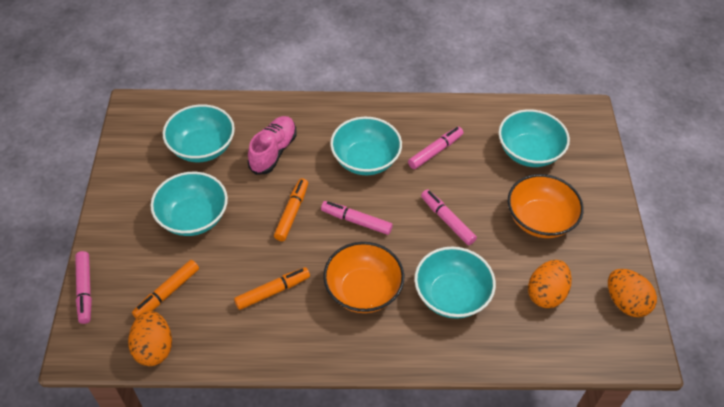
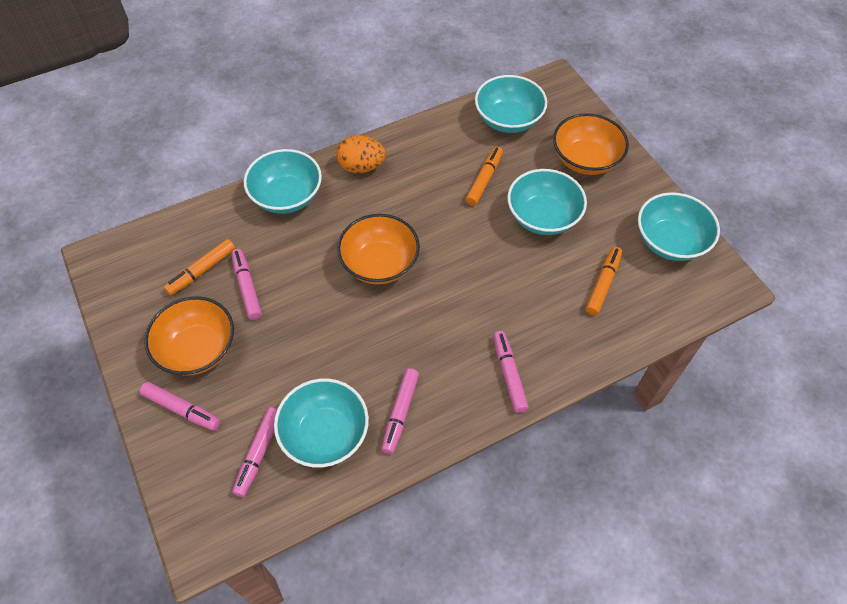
orange bowl: 2 -> 3
orange egg: 3 -> 1
pink marker: 4 -> 5
pink shoe: 1 -> 0

